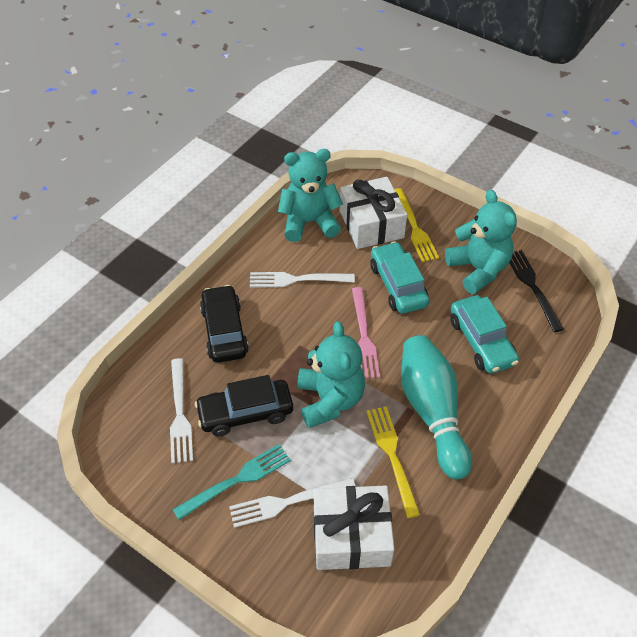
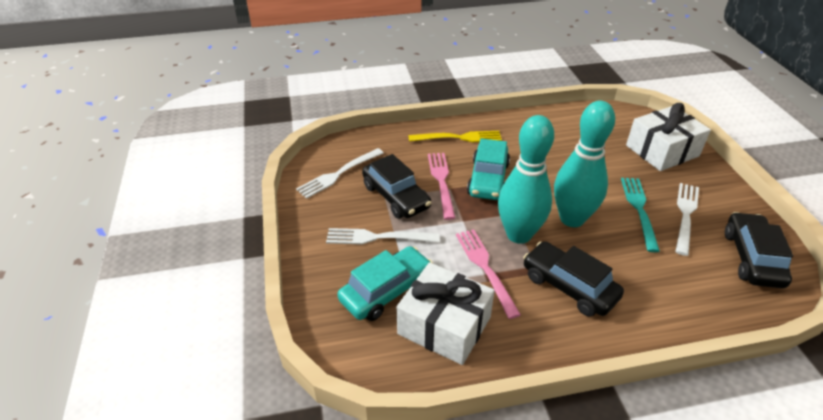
black car: 2 -> 3
black fork: 1 -> 0
pink fork: 1 -> 2
turquoise bowling pin: 1 -> 2
turquoise teddy bear: 3 -> 0
yellow fork: 2 -> 1

